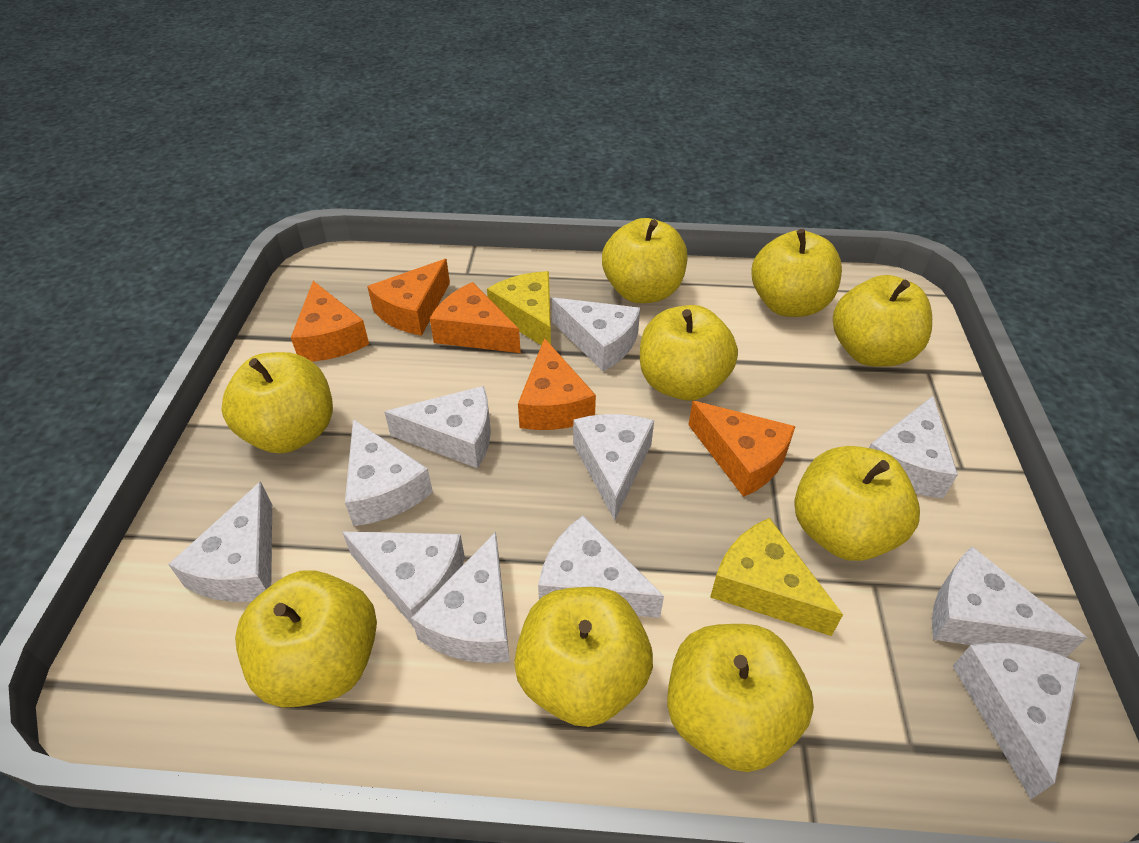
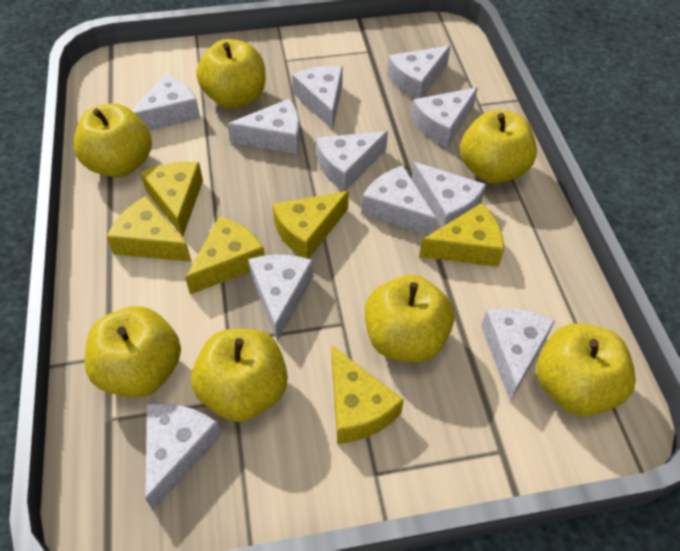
orange cheese: 5 -> 0
yellow apple: 9 -> 7
yellow cheese: 2 -> 6

